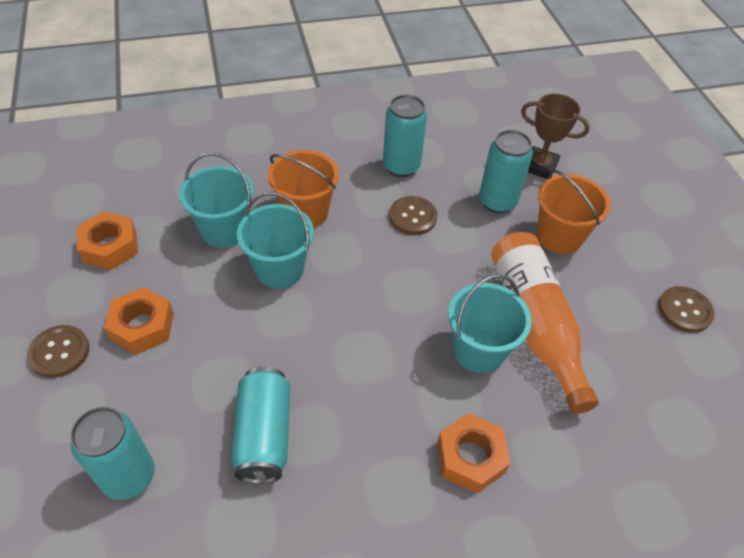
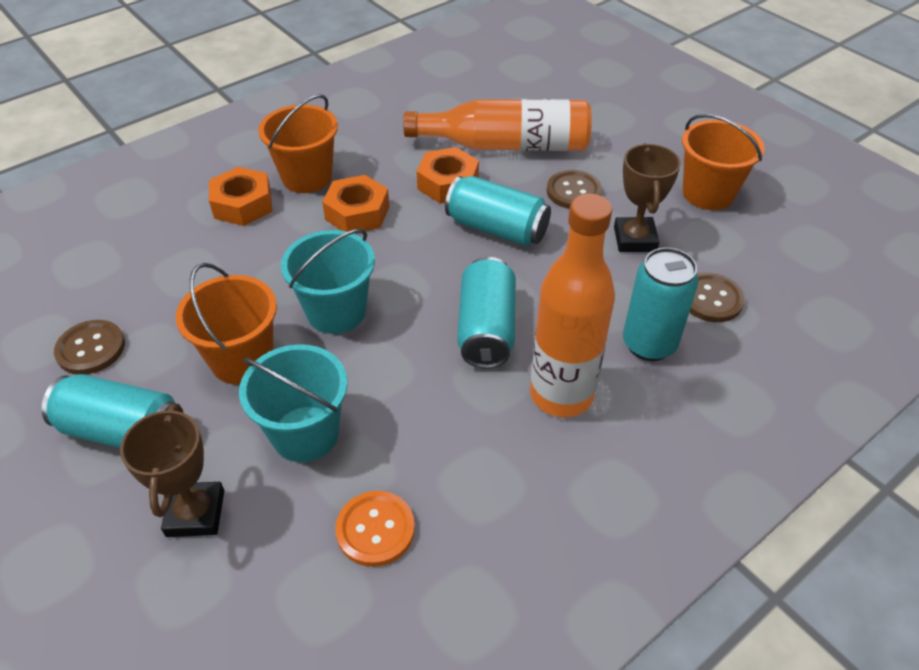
brown trophy: 1 -> 2
orange bottle: 1 -> 2
orange bucket: 2 -> 3
orange button: 0 -> 1
turquoise bucket: 3 -> 2

